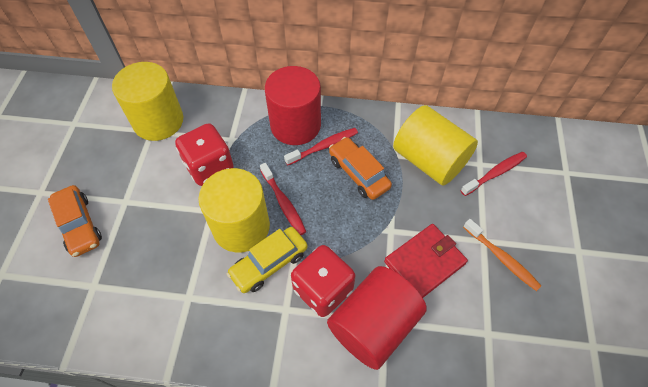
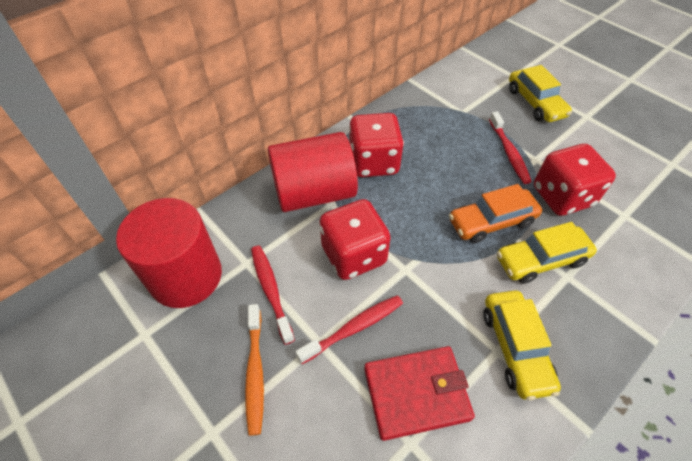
orange car: 2 -> 1
red dice: 2 -> 3
yellow car: 1 -> 3
yellow cylinder: 3 -> 0

